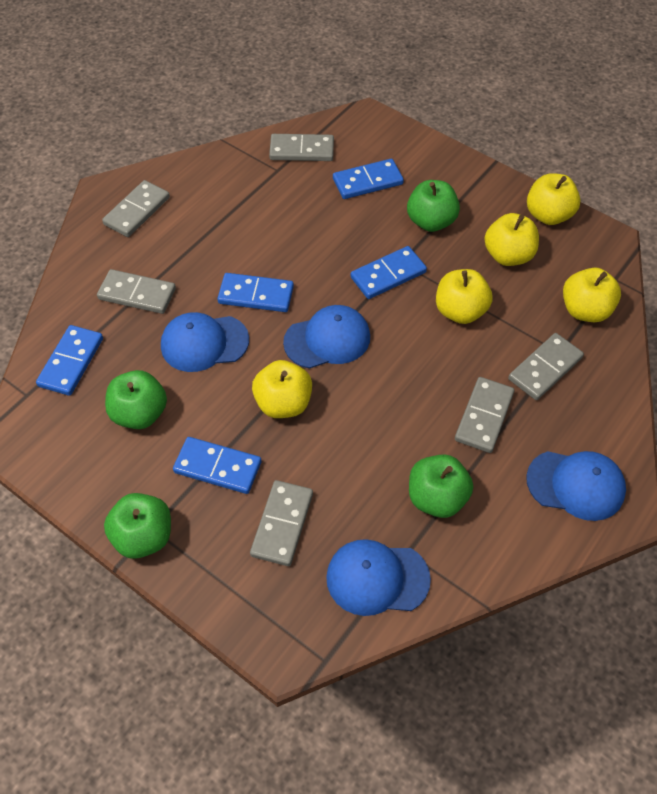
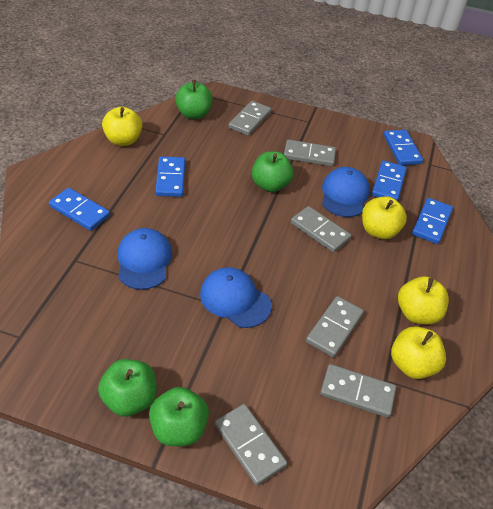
blue cap: 4 -> 3
yellow apple: 5 -> 4

